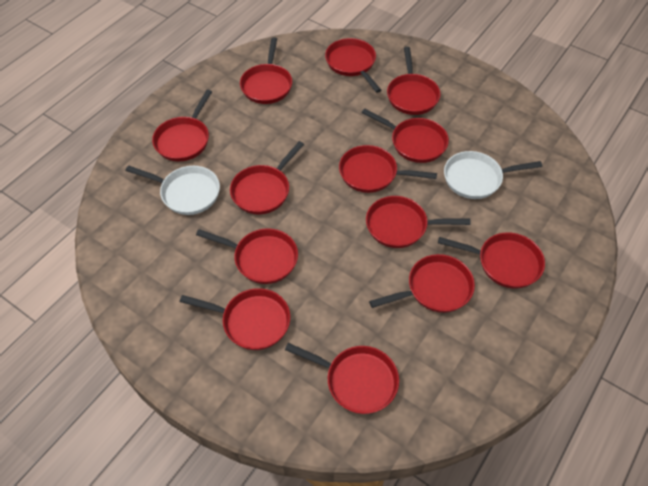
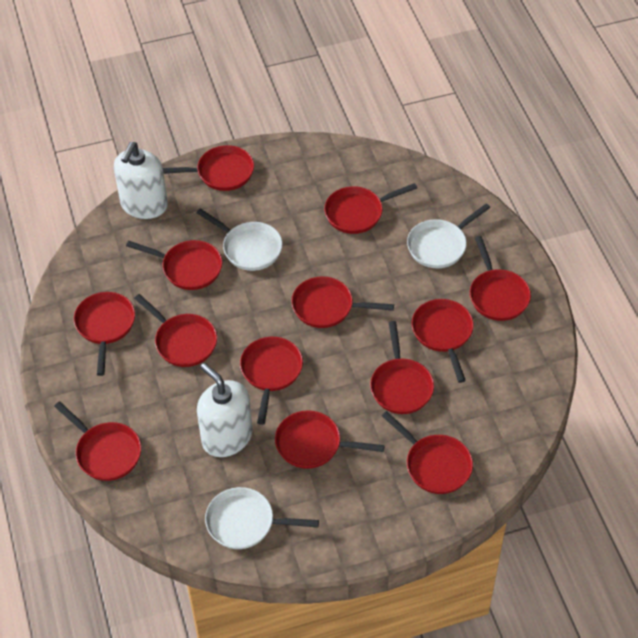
white pan: 2 -> 3
white soap dispenser: 0 -> 2

